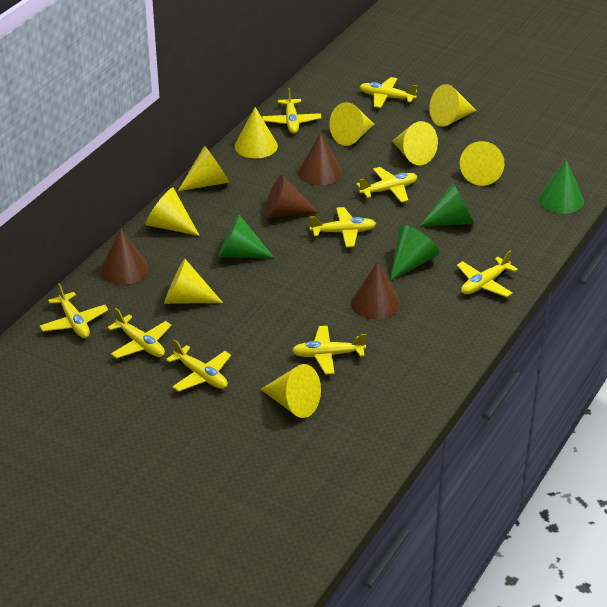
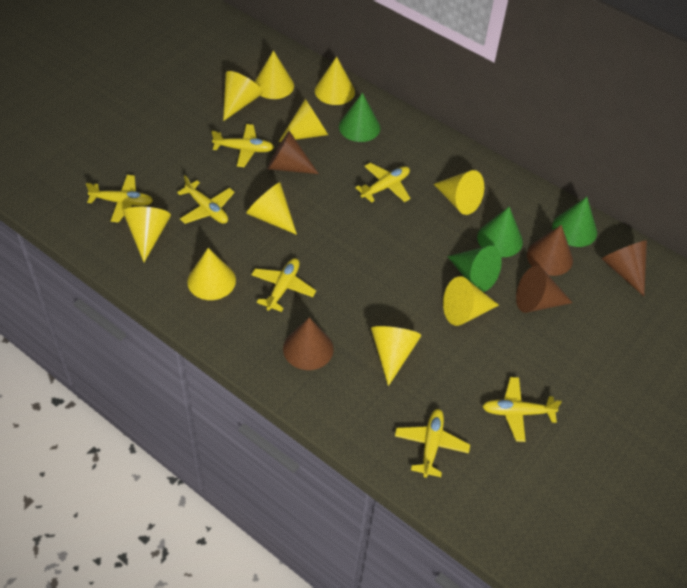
brown cone: 4 -> 5
yellow cone: 9 -> 10
yellow plane: 9 -> 7

